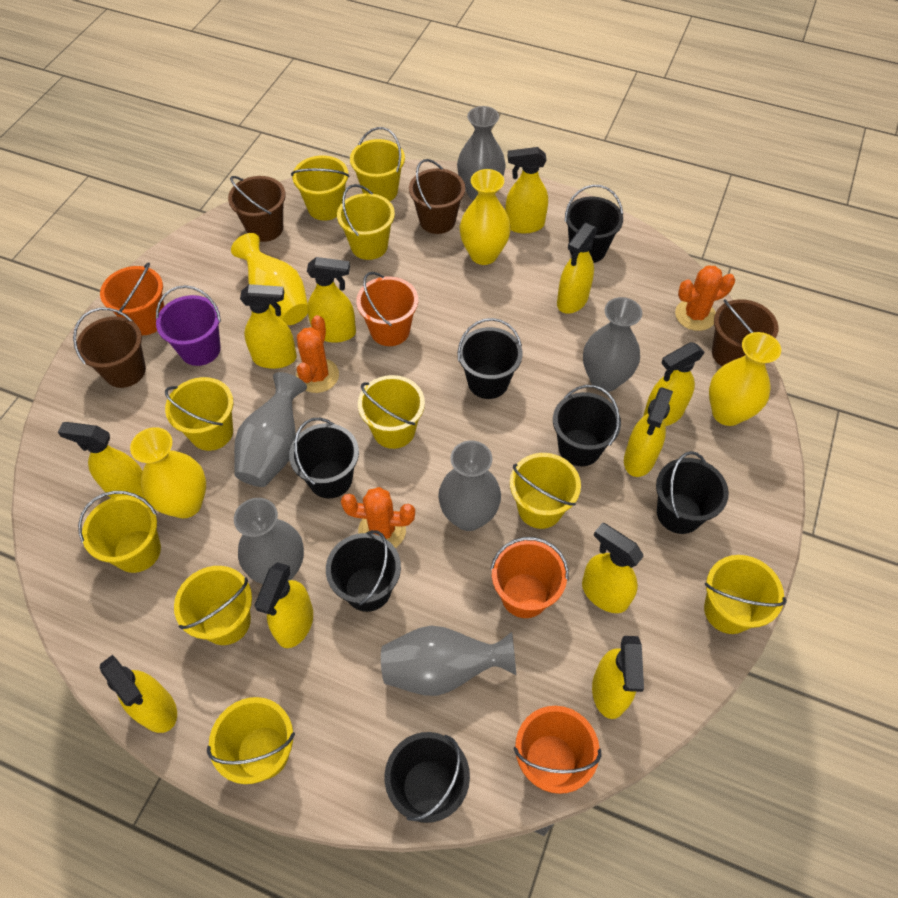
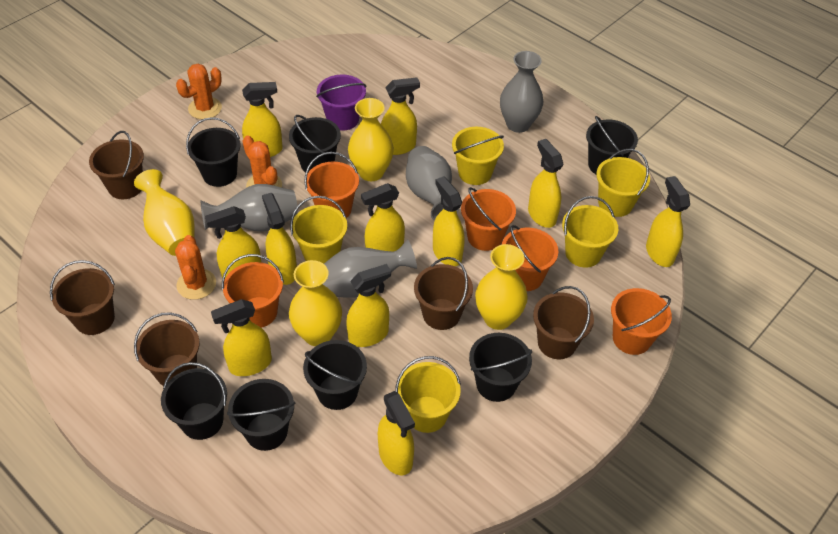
brown bucket: 4 -> 5
grey vase: 6 -> 4
orange bucket: 4 -> 5
yellow bucket: 10 -> 5

